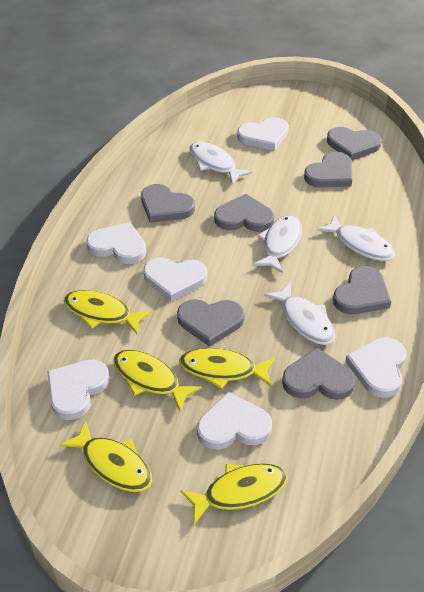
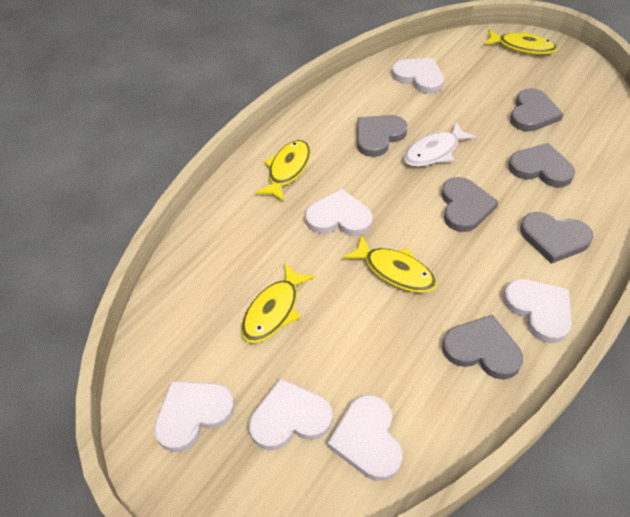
grey heart: 7 -> 6
white fish: 4 -> 1
yellow fish: 5 -> 4

